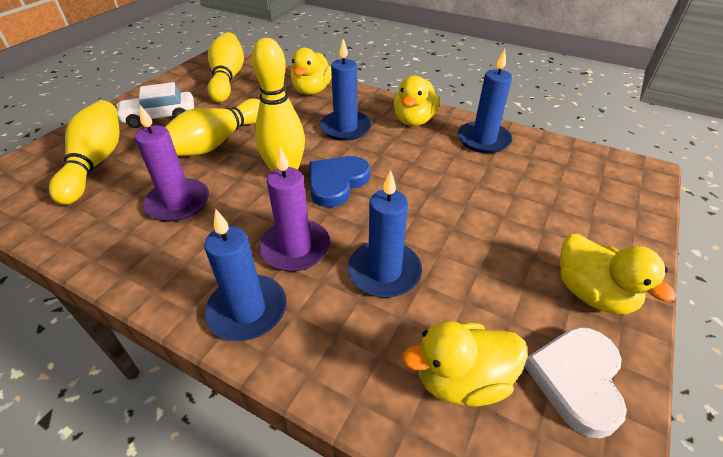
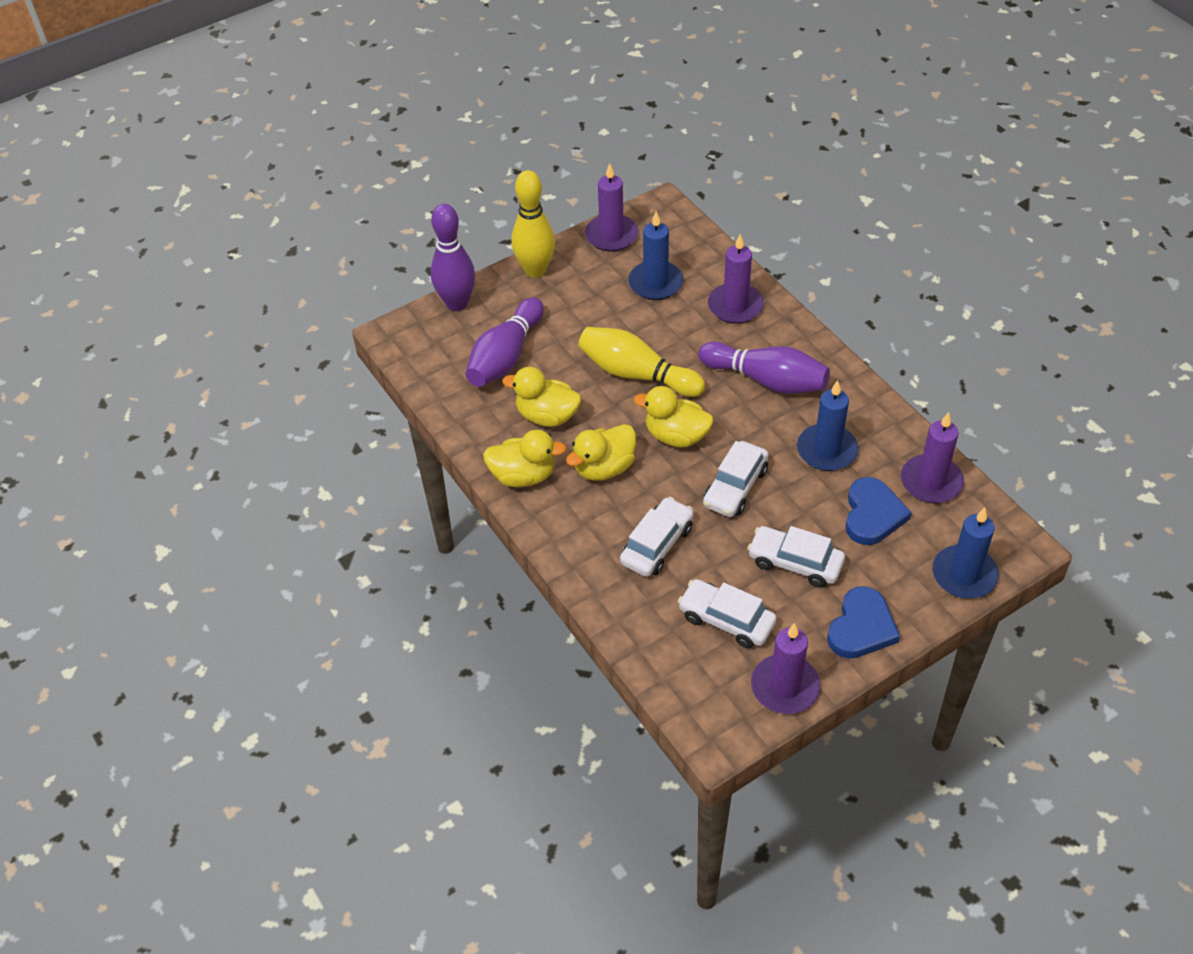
blue candle: 4 -> 3
blue heart: 1 -> 2
purple bowling pin: 0 -> 3
purple candle: 2 -> 4
white car: 1 -> 4
white heart: 1 -> 0
yellow bowling pin: 4 -> 2

